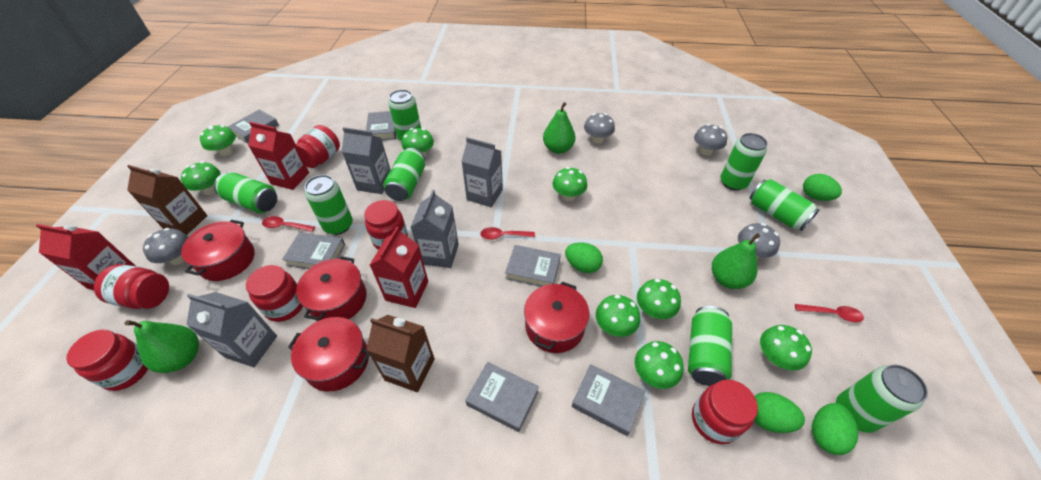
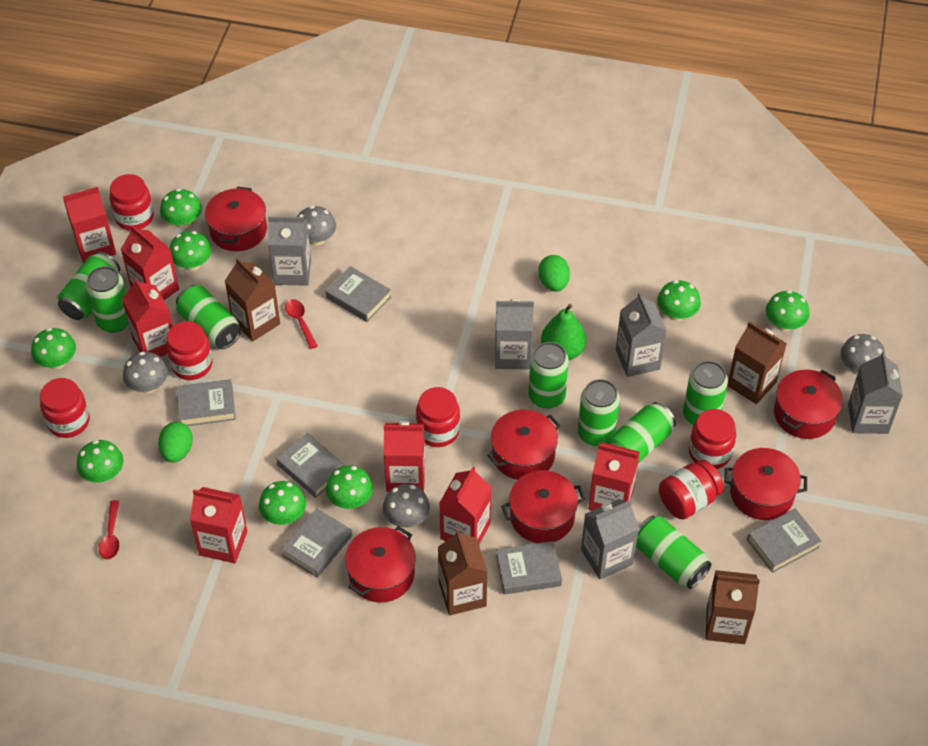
brown carton: 2 -> 4
green egg: 4 -> 2
green pear: 3 -> 1
grey carton: 4 -> 5
red carton: 3 -> 7
red pot: 4 -> 6
red spoon: 3 -> 2

